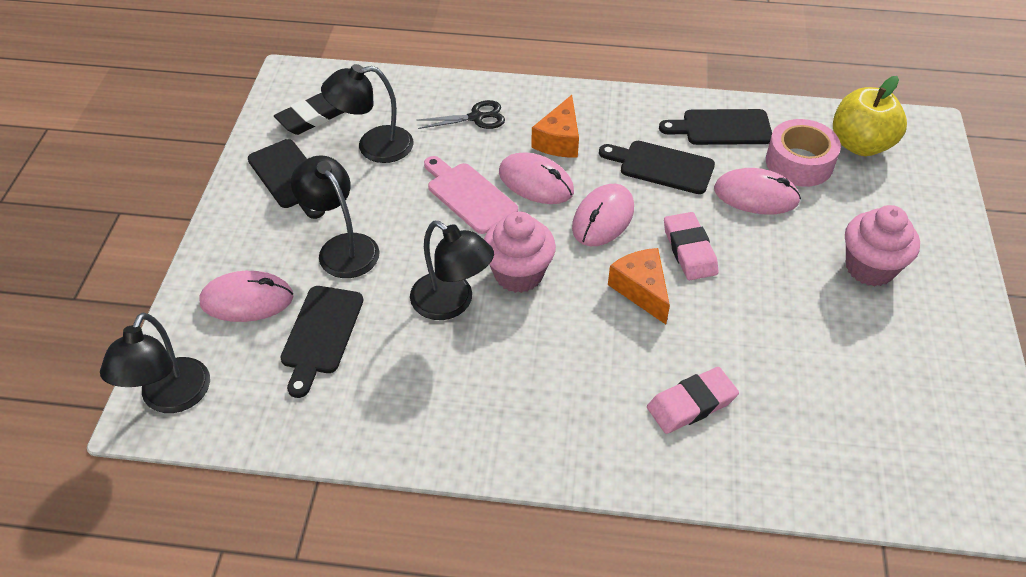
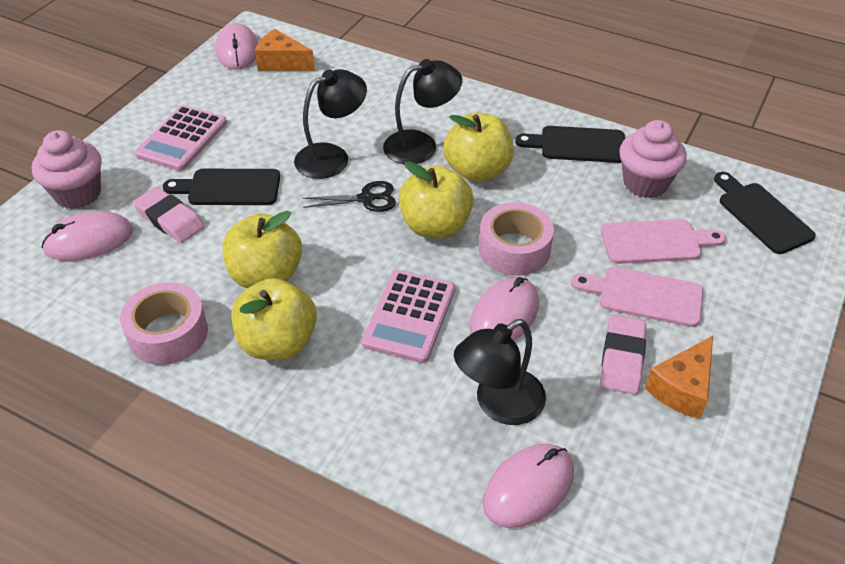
black cutting board: 4 -> 3
black eraser: 1 -> 0
black lamp: 4 -> 3
pink calculator: 0 -> 2
pink cutting board: 1 -> 2
pink tape: 1 -> 2
yellow apple: 1 -> 4

